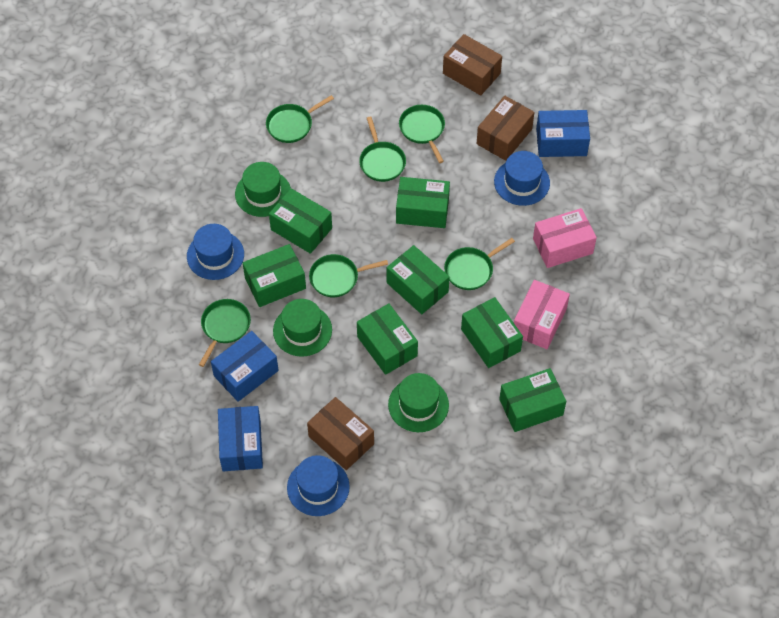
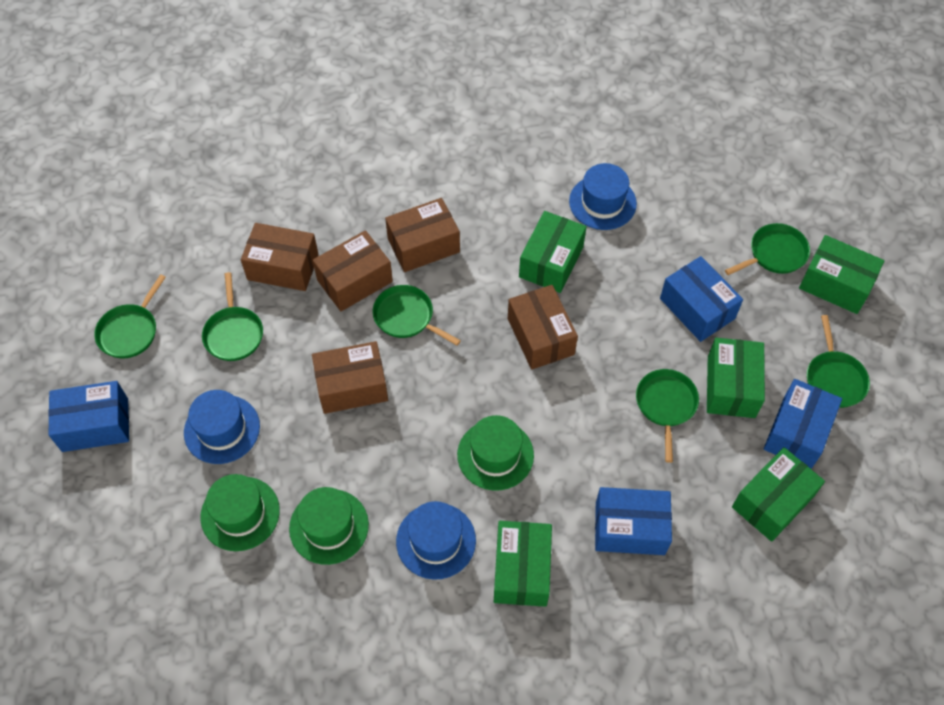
blue box: 3 -> 4
brown box: 3 -> 5
green box: 7 -> 5
pink box: 2 -> 0

